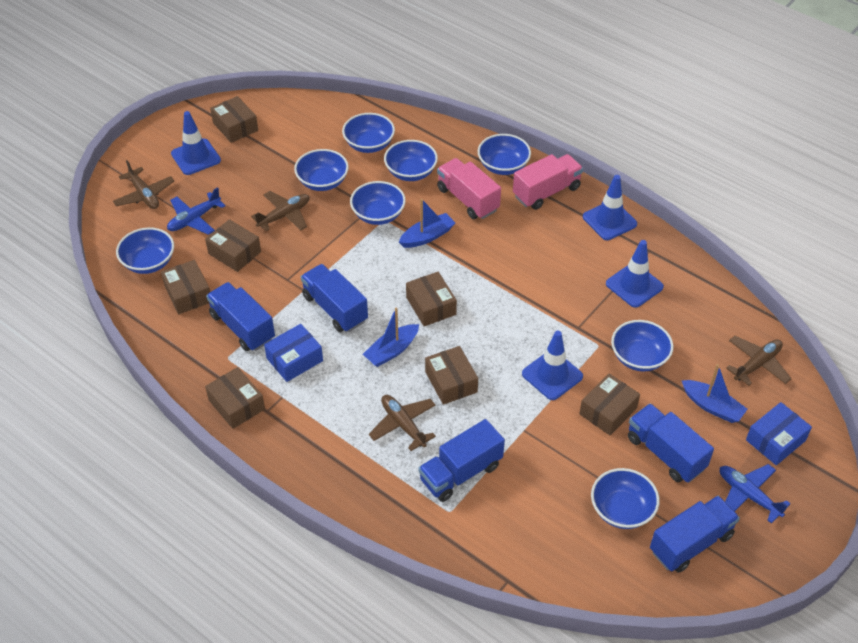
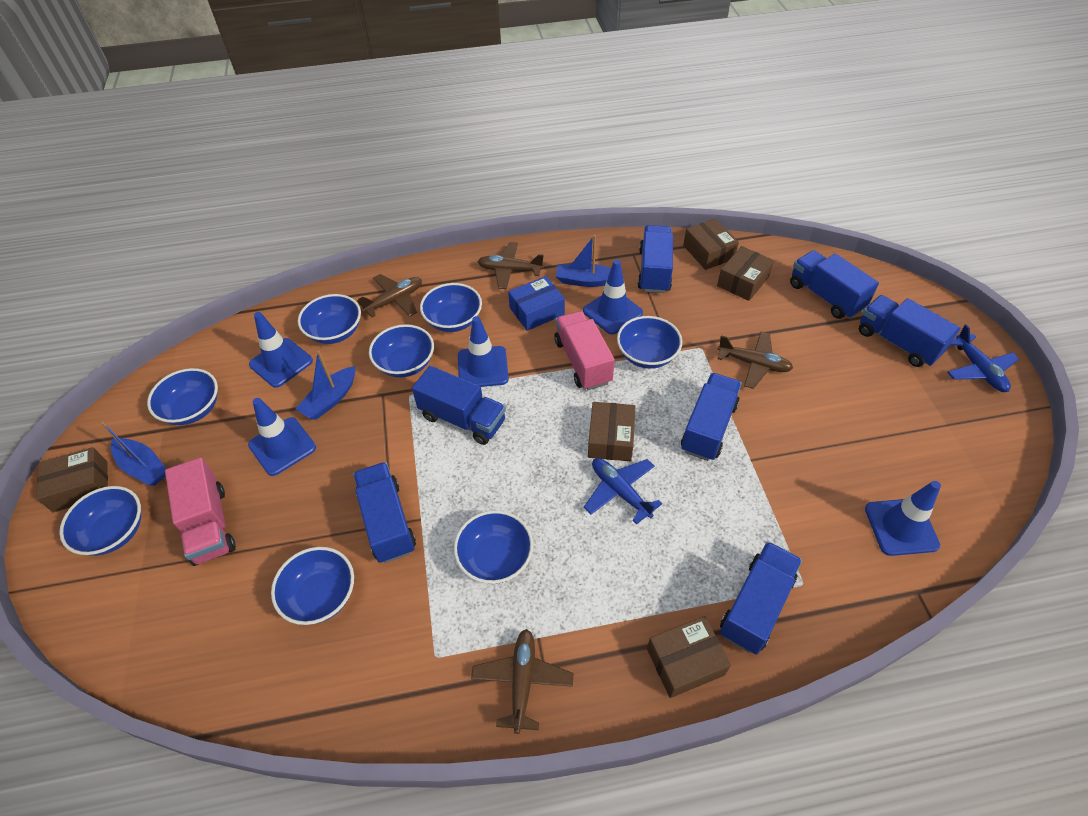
blue box: 2 -> 1
blue traffic cone: 4 -> 5
blue truck: 5 -> 7
brown box: 7 -> 5

